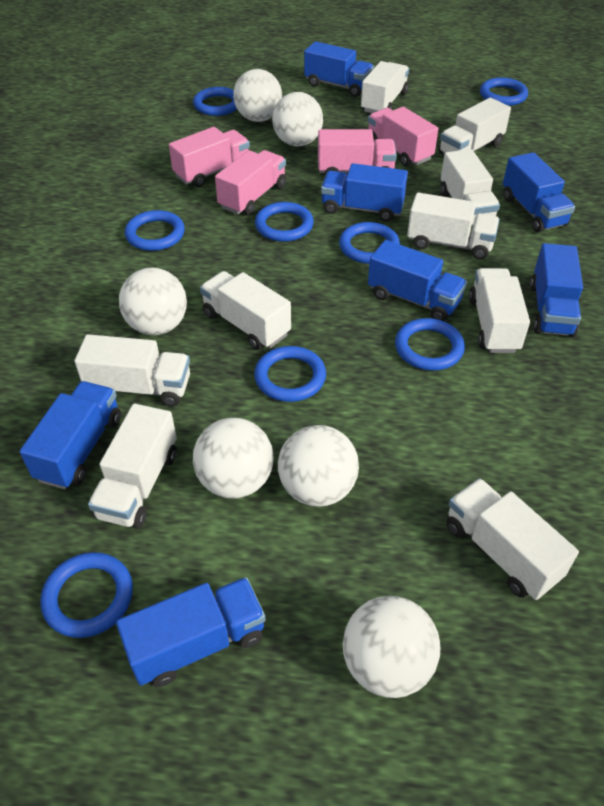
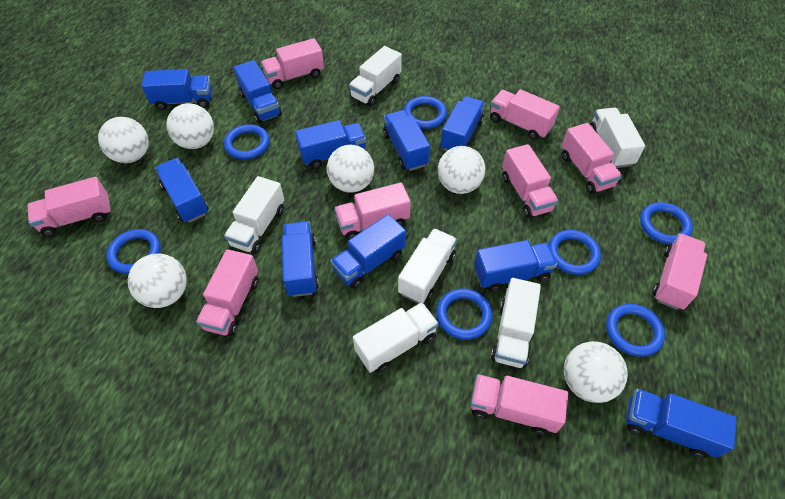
blue ring: 8 -> 7
blue truck: 7 -> 10
pink truck: 4 -> 9
white truck: 9 -> 6

